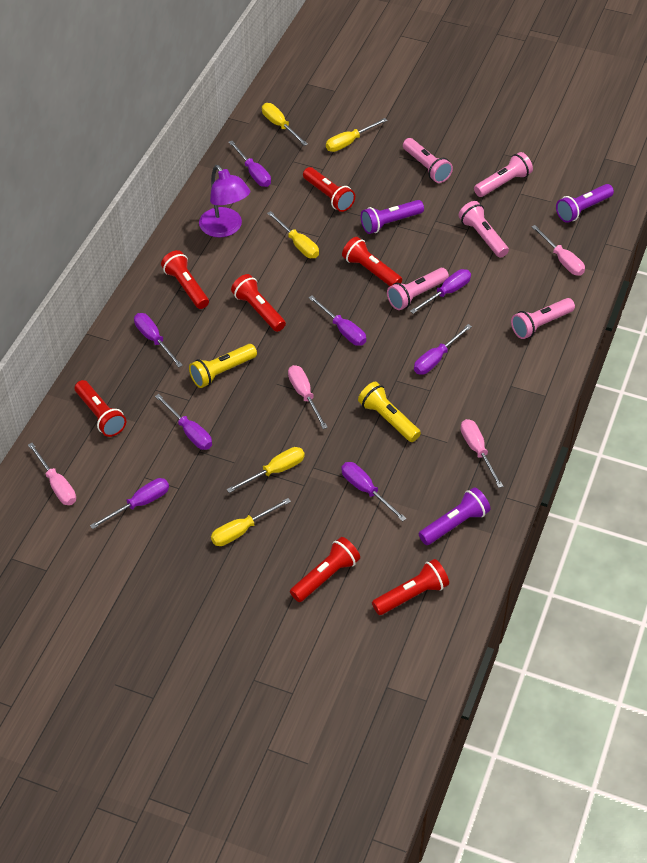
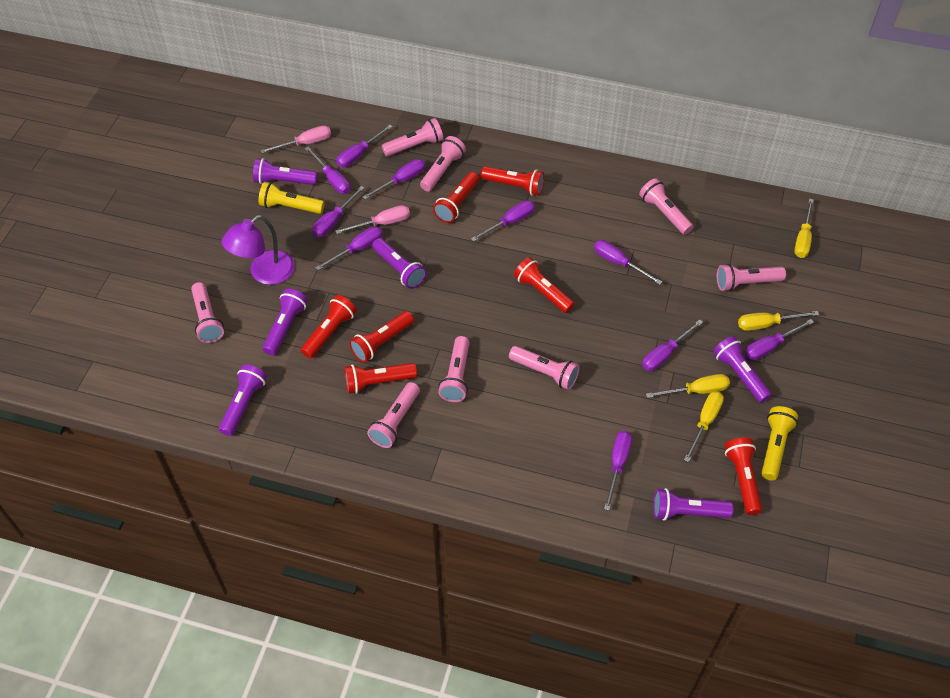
pink flashlight: 5 -> 8
pink screwdriver: 4 -> 2
purple flashlight: 3 -> 6
purple screwdriver: 8 -> 10
yellow screwdriver: 5 -> 4

